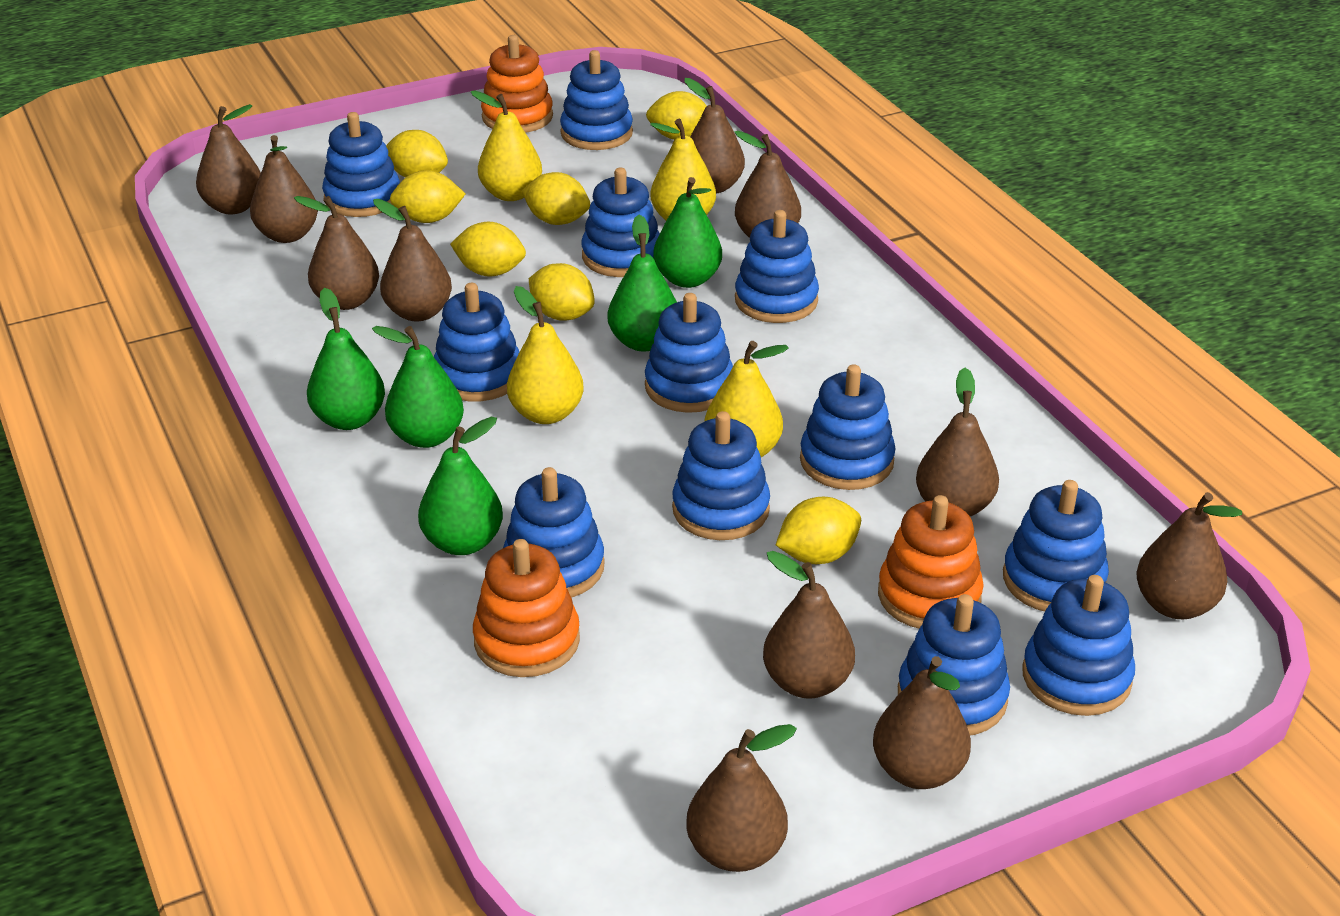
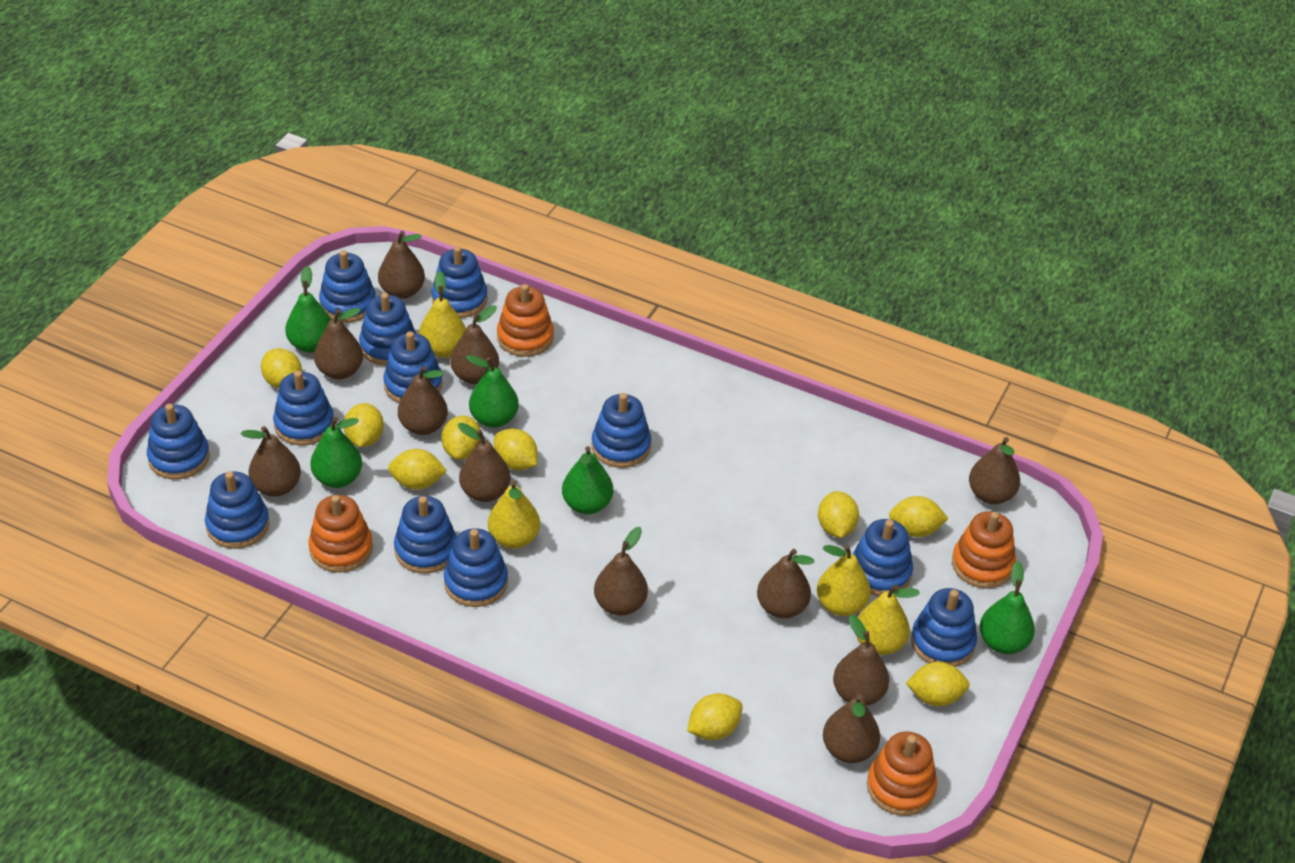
orange stacking toy: 3 -> 4
yellow lemon: 7 -> 9

